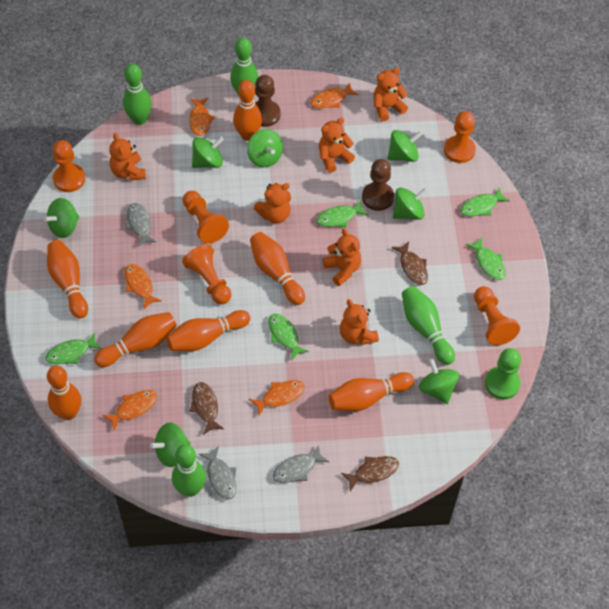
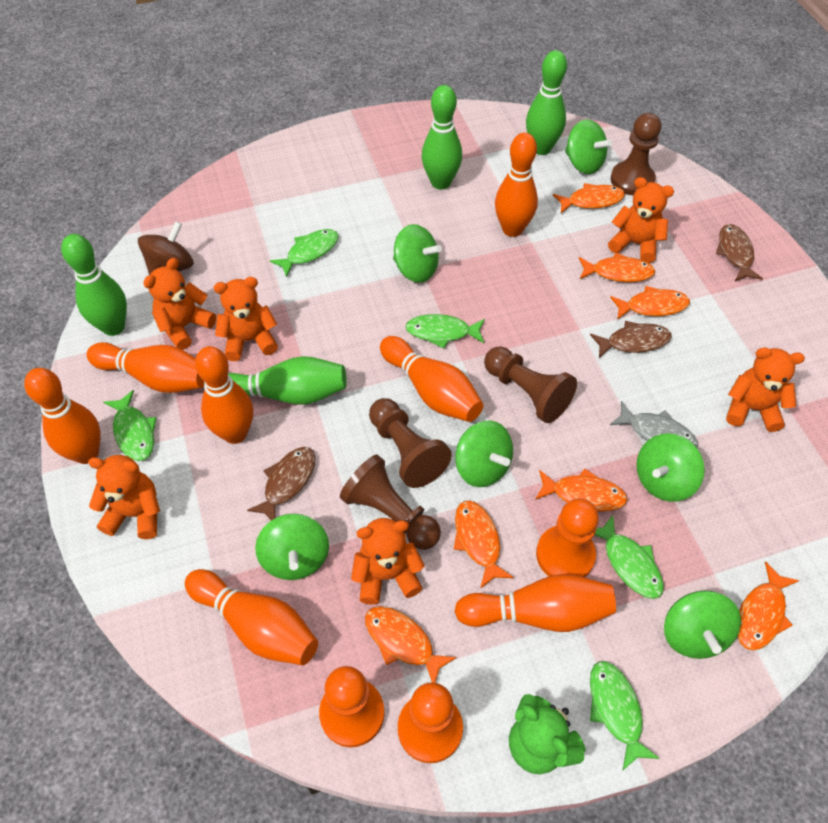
brown pawn: 2 -> 4
brown spinning top: 0 -> 1
green pawn: 1 -> 0
green spinning top: 7 -> 6
green teddy bear: 0 -> 1
grey fish: 3 -> 1
orange fish: 5 -> 7
orange pawn: 5 -> 3

